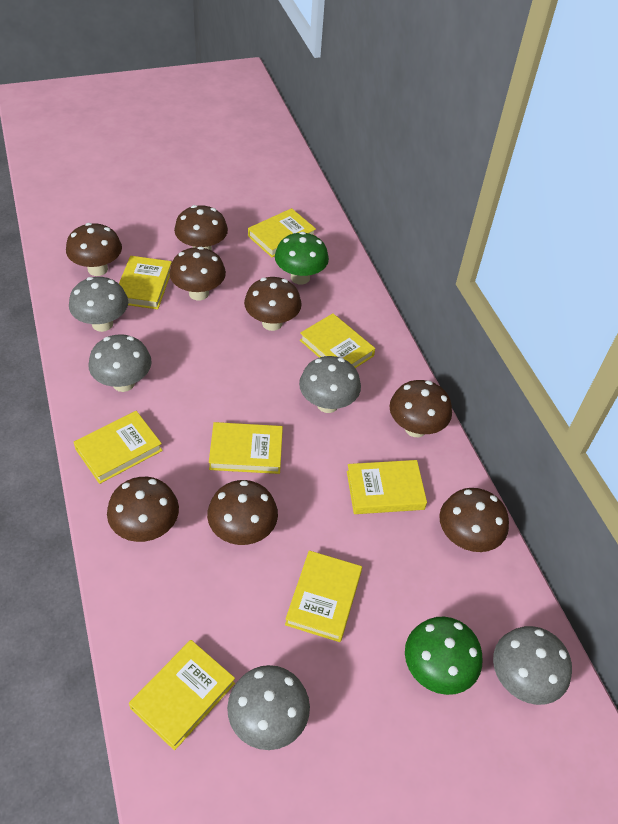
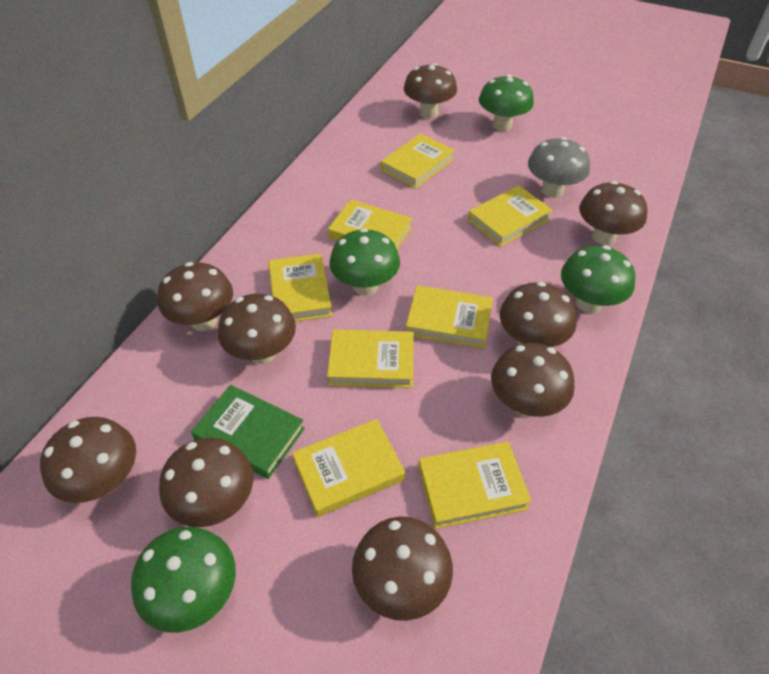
brown mushroom: 8 -> 9
green book: 0 -> 1
green mushroom: 2 -> 4
grey mushroom: 5 -> 1

